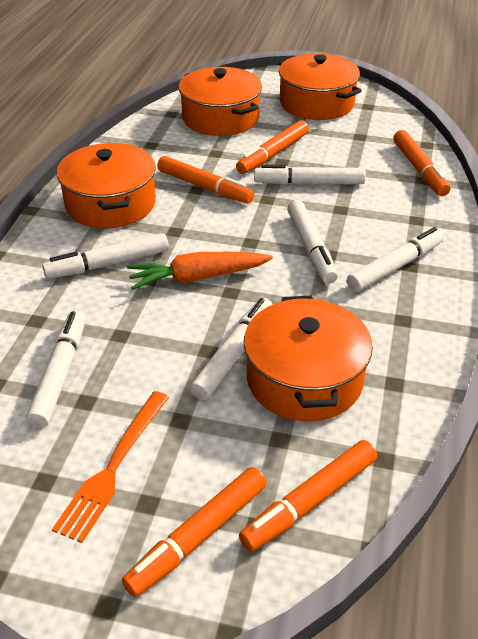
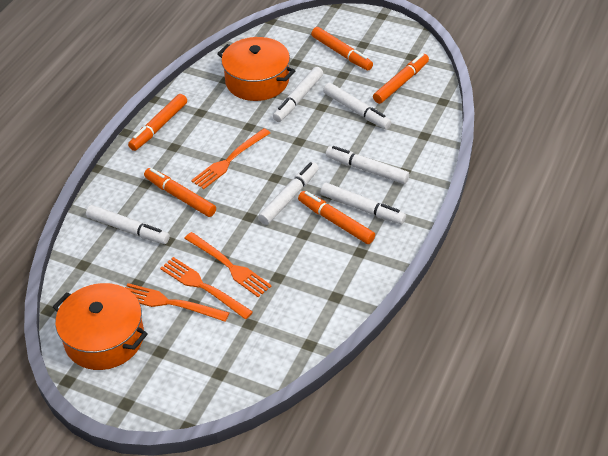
orange carrot: 1 -> 0
orange fork: 1 -> 4
orange pot: 4 -> 2

